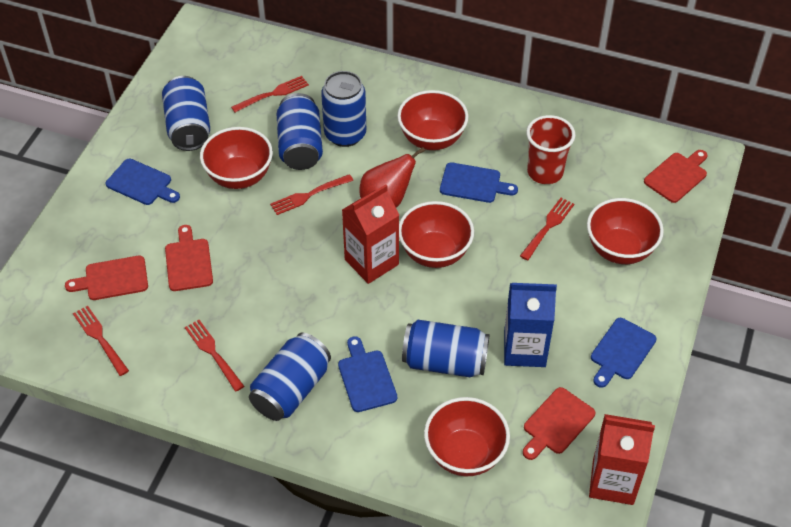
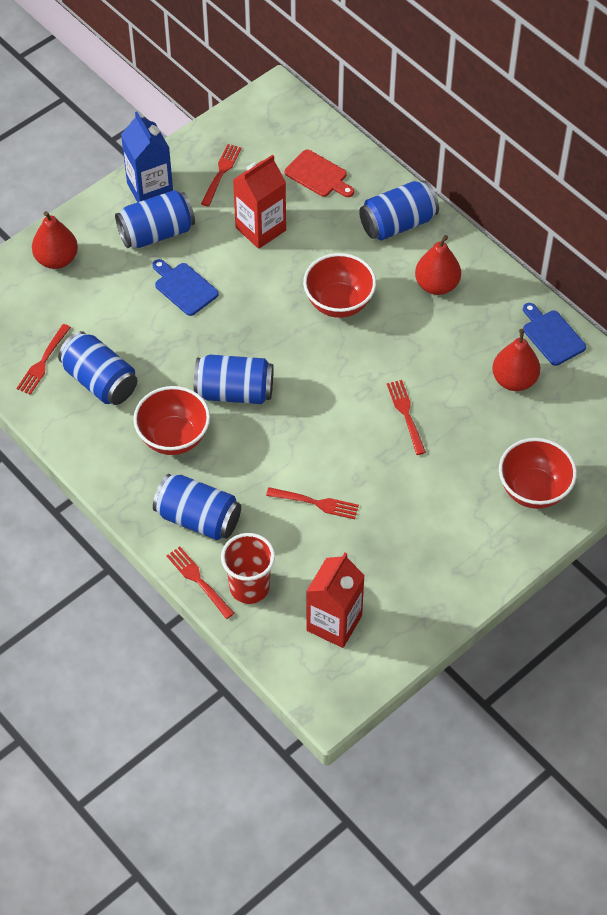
blue cutting board: 4 -> 2
red bowl: 5 -> 3
red cutting board: 4 -> 1
red pear: 1 -> 3

